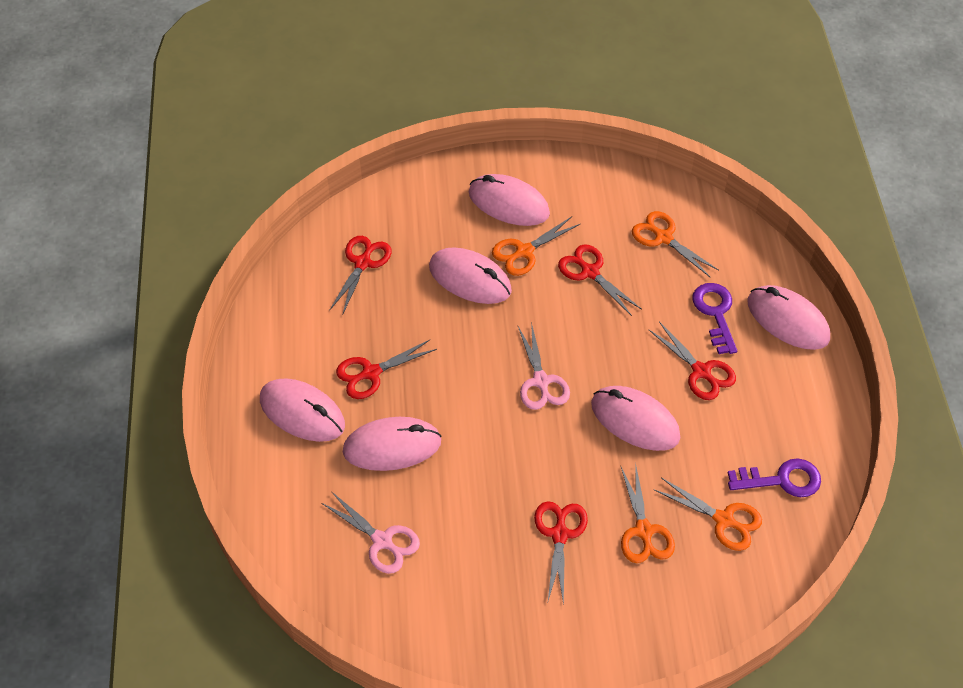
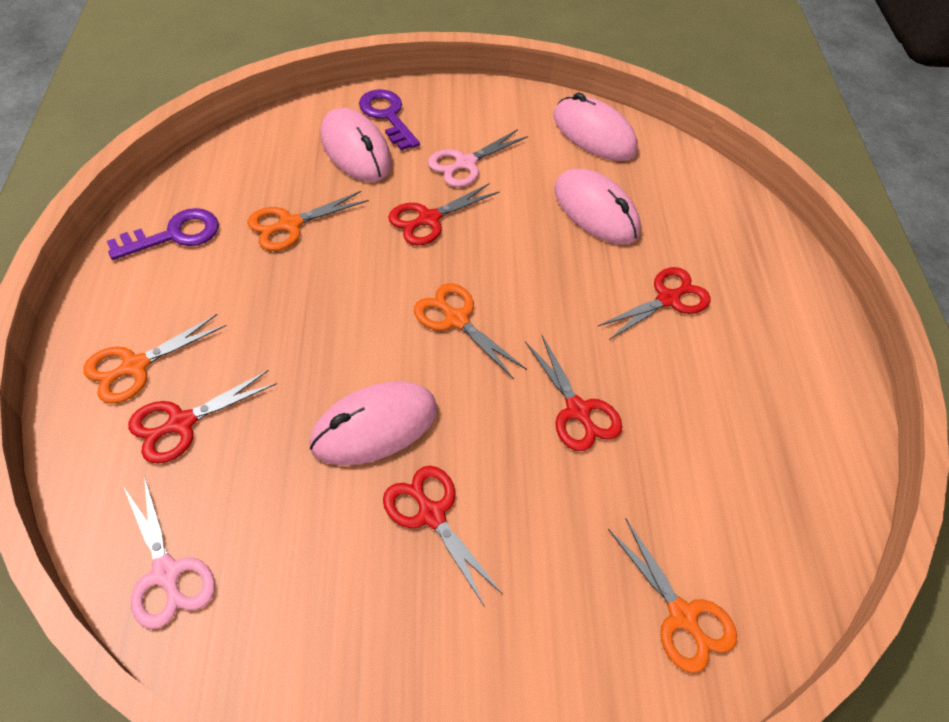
pink mouse: 6 -> 4

